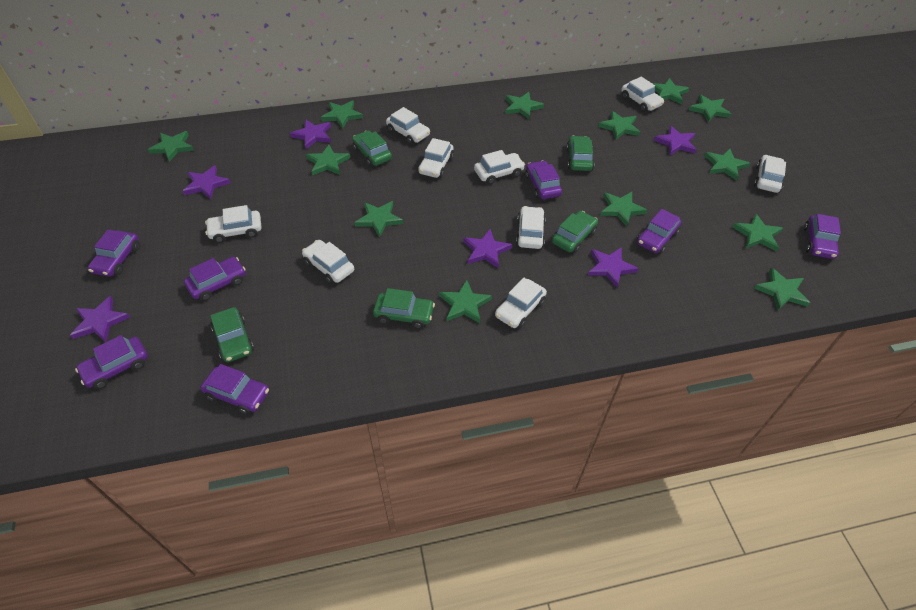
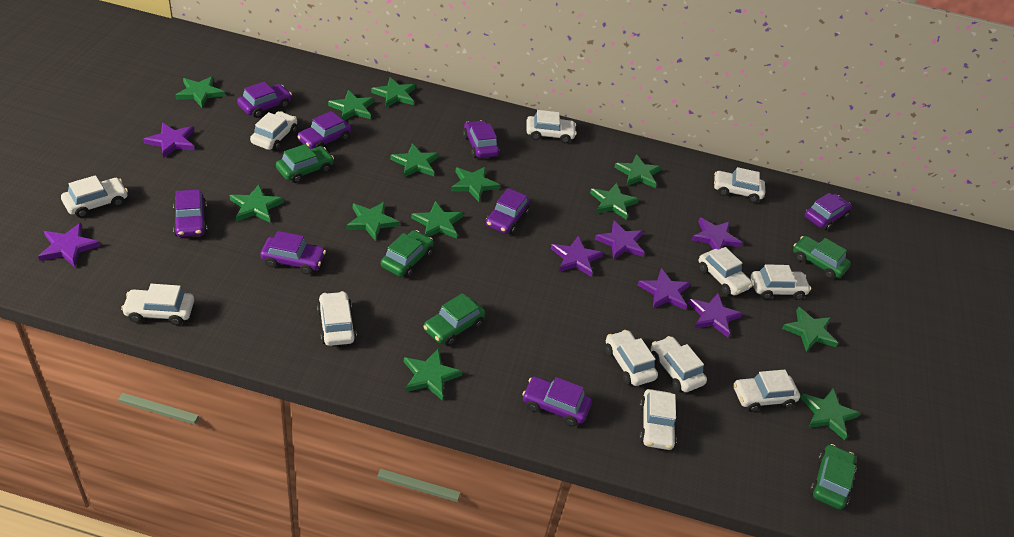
purple car: 7 -> 8
purple star: 6 -> 7
white car: 9 -> 12

